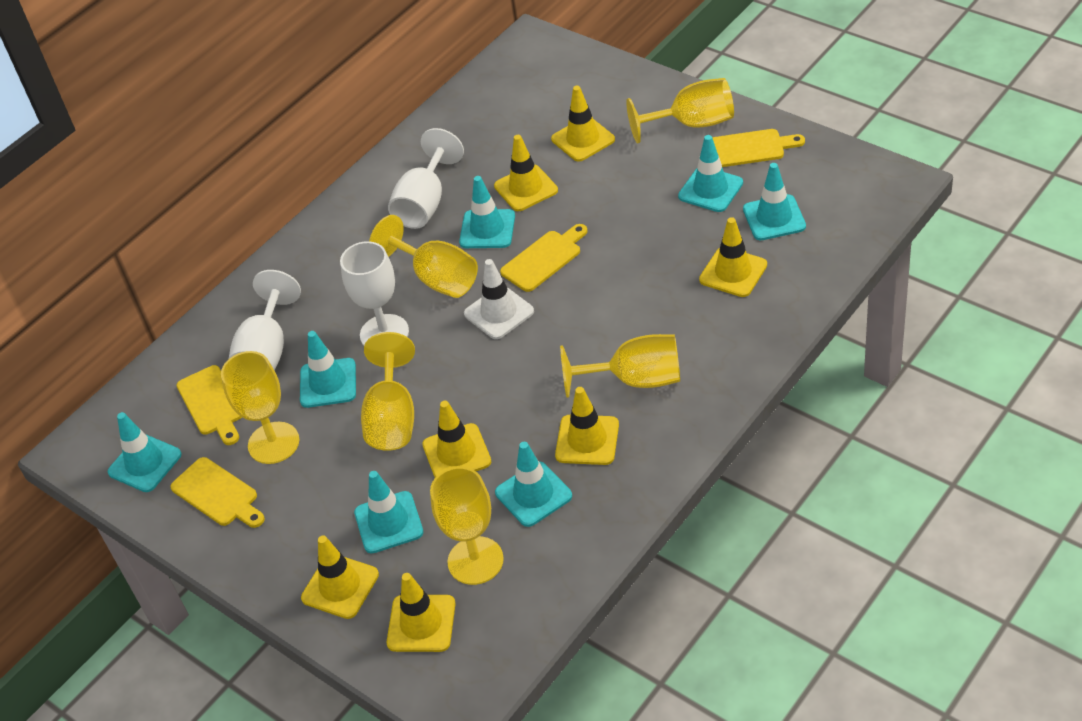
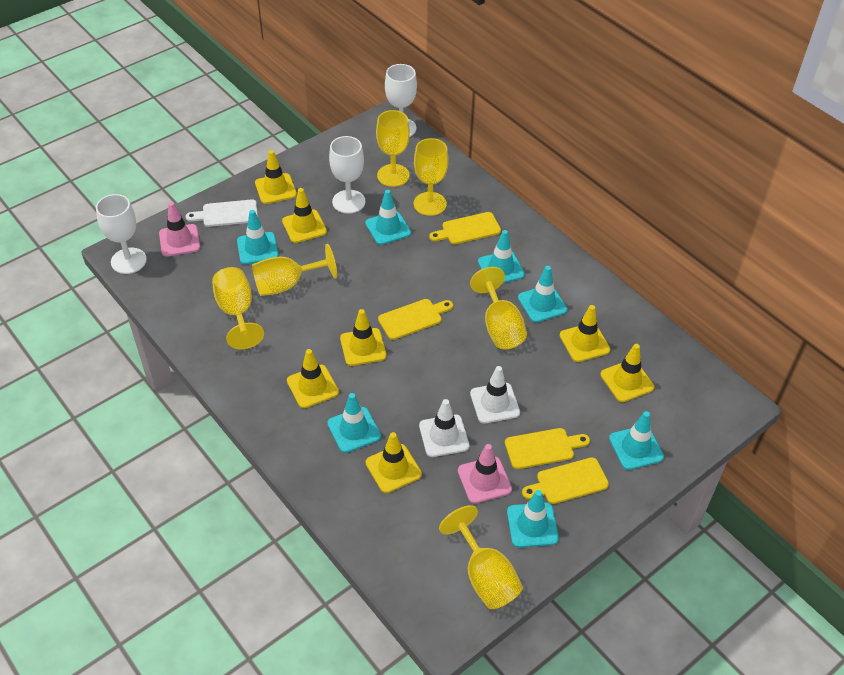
pink traffic cone: 0 -> 2
white cutting board: 0 -> 1
white traffic cone: 1 -> 2

